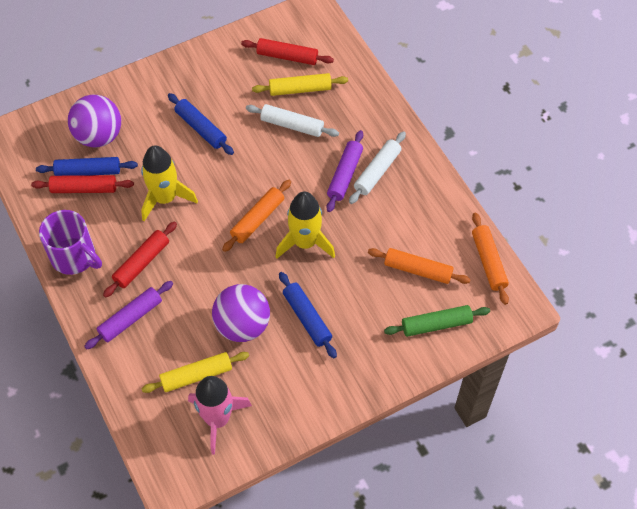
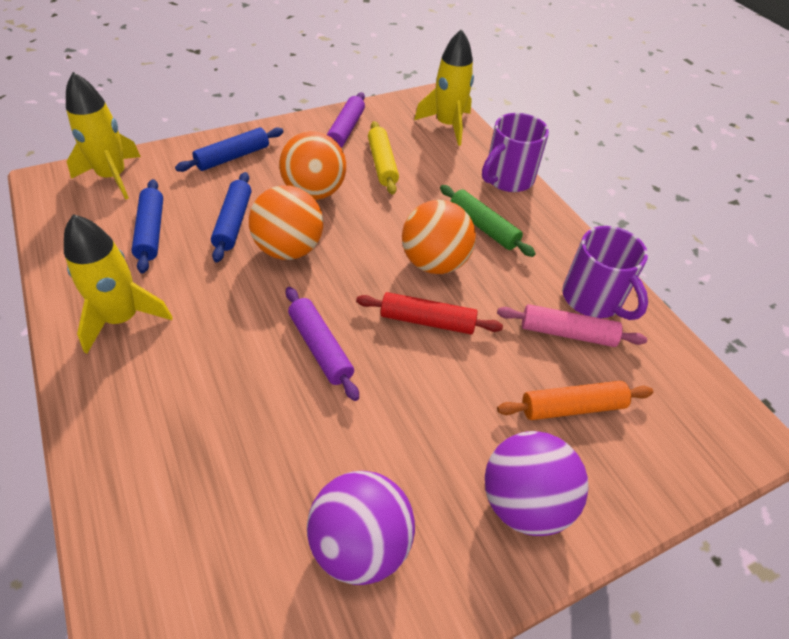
orange ball: 0 -> 3
orange rolling pin: 3 -> 1
pink rocket: 1 -> 0
pink rolling pin: 0 -> 1
purple mug: 1 -> 2
red rolling pin: 3 -> 1
white rolling pin: 2 -> 0
yellow rocket: 2 -> 3
yellow rolling pin: 2 -> 1

